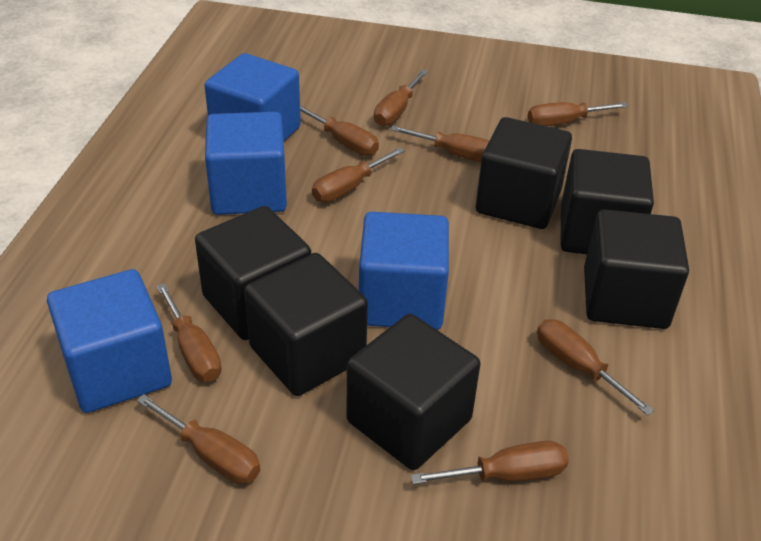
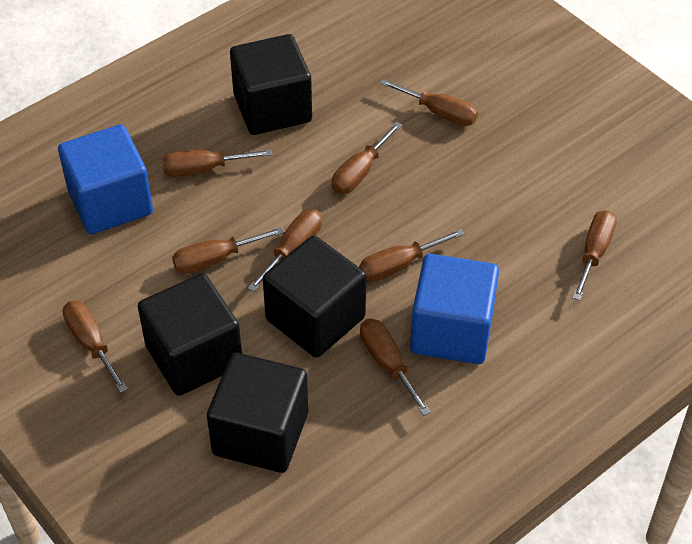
black cube: 6 -> 4
blue cube: 4 -> 2

